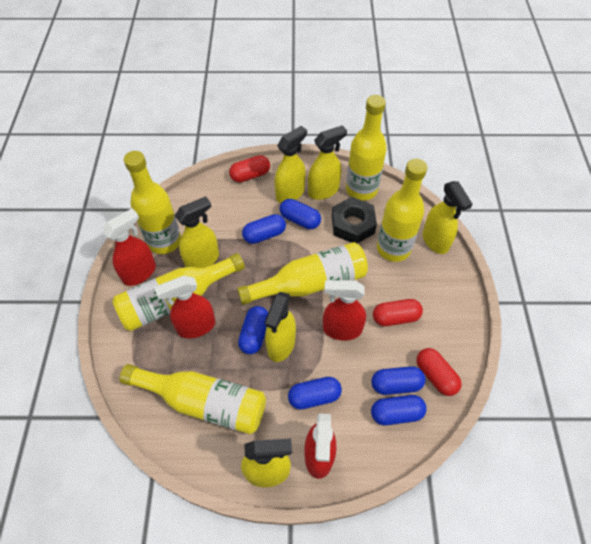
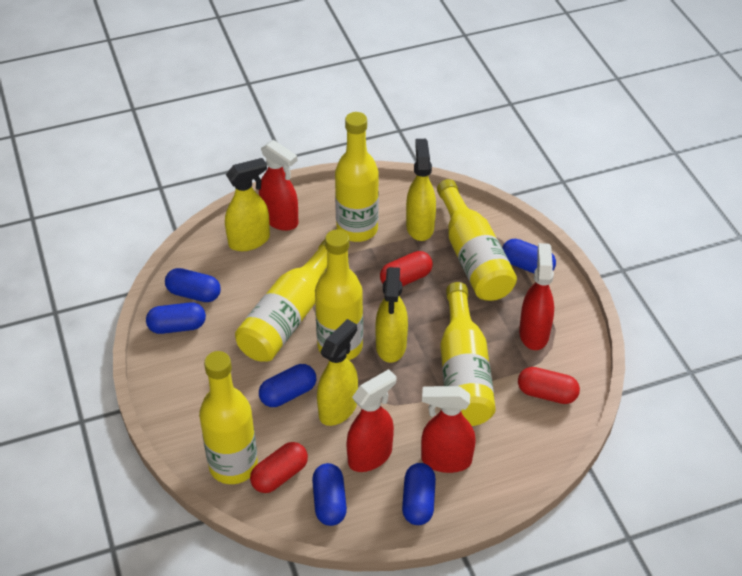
black nut: 1 -> 0
yellow spray bottle: 6 -> 4

